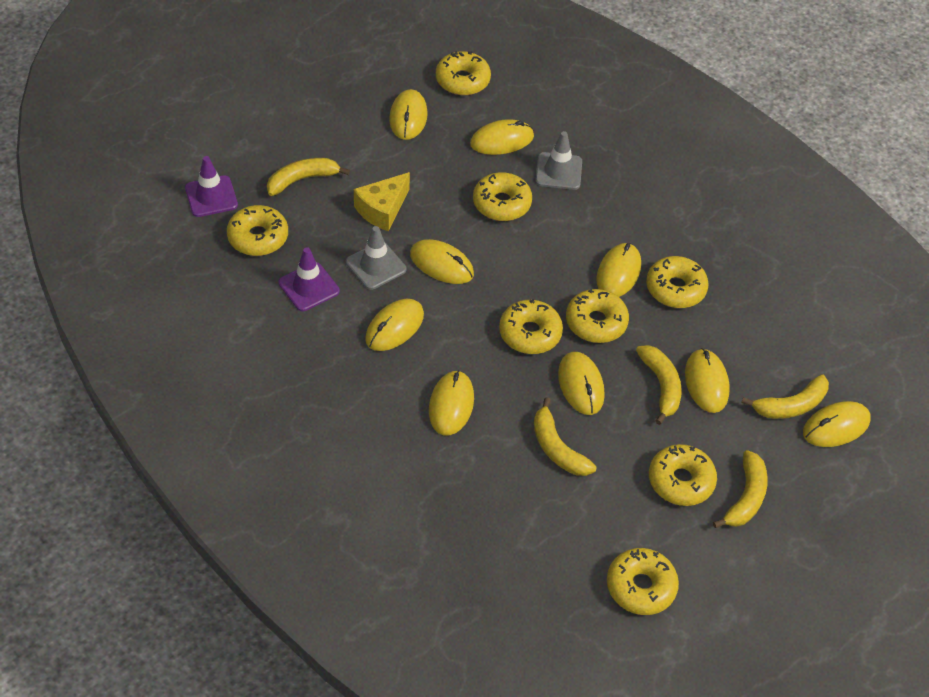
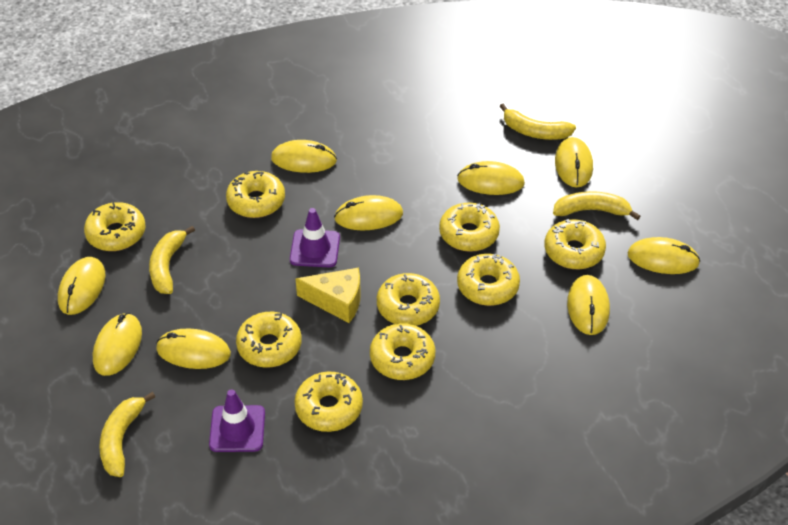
grey traffic cone: 2 -> 0
yellow banana: 5 -> 4
yellow donut: 8 -> 9

